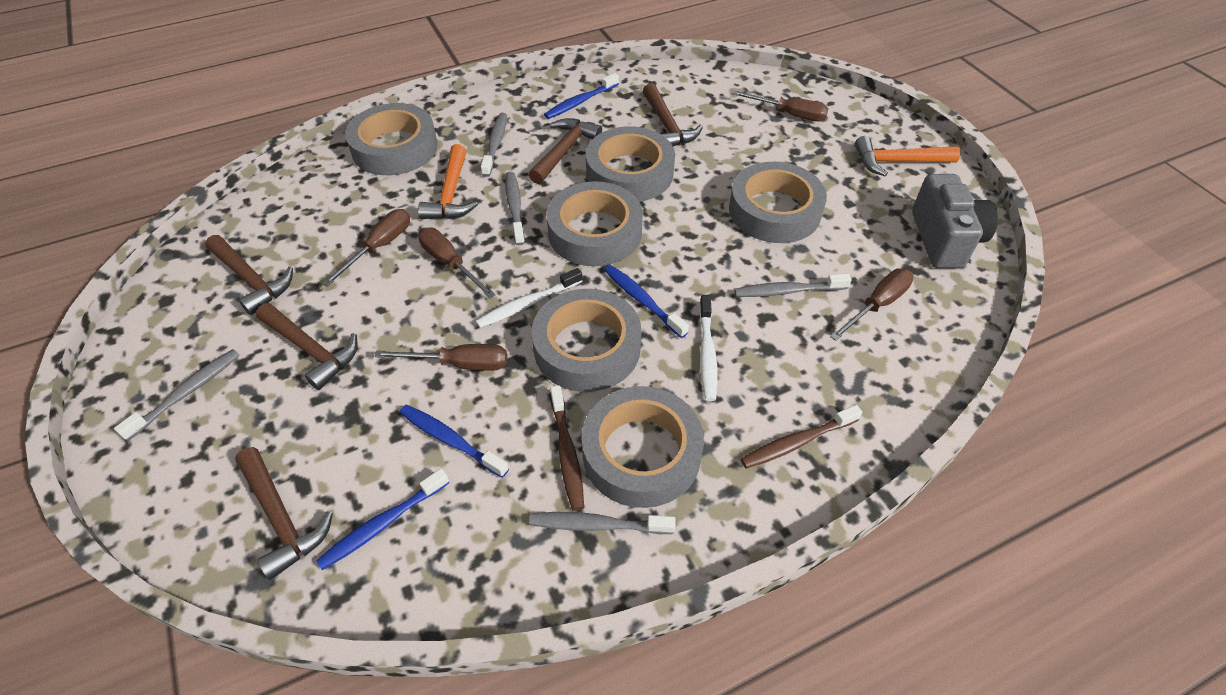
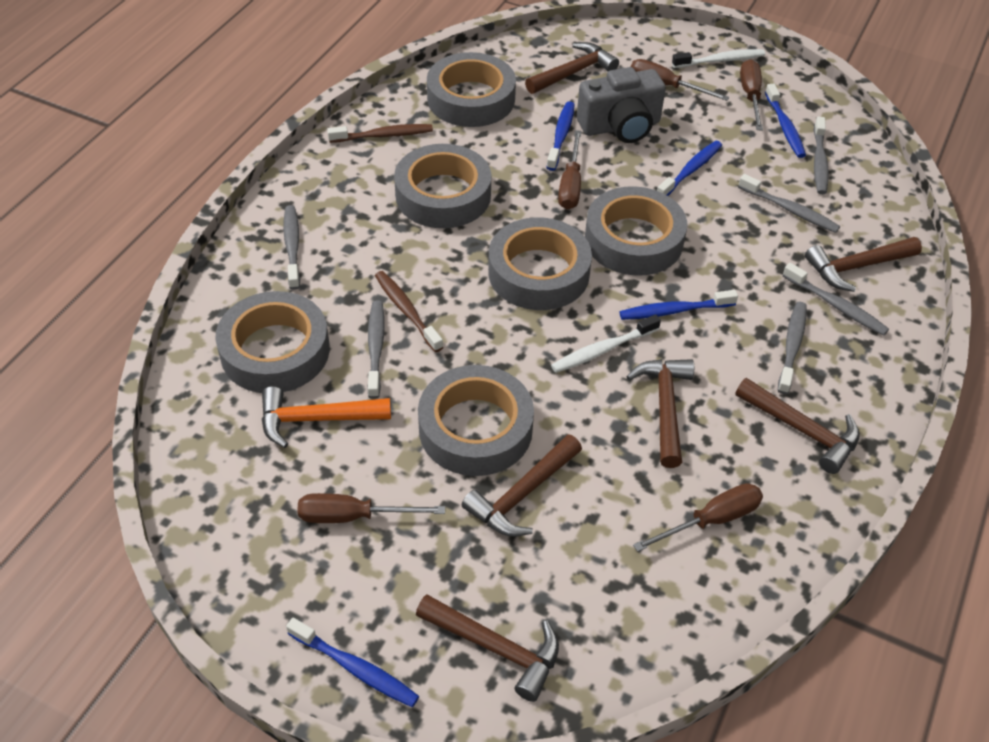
blue toothbrush: 4 -> 5
brown hammer: 5 -> 6
grey toothbrush: 5 -> 6
orange hammer: 2 -> 1

